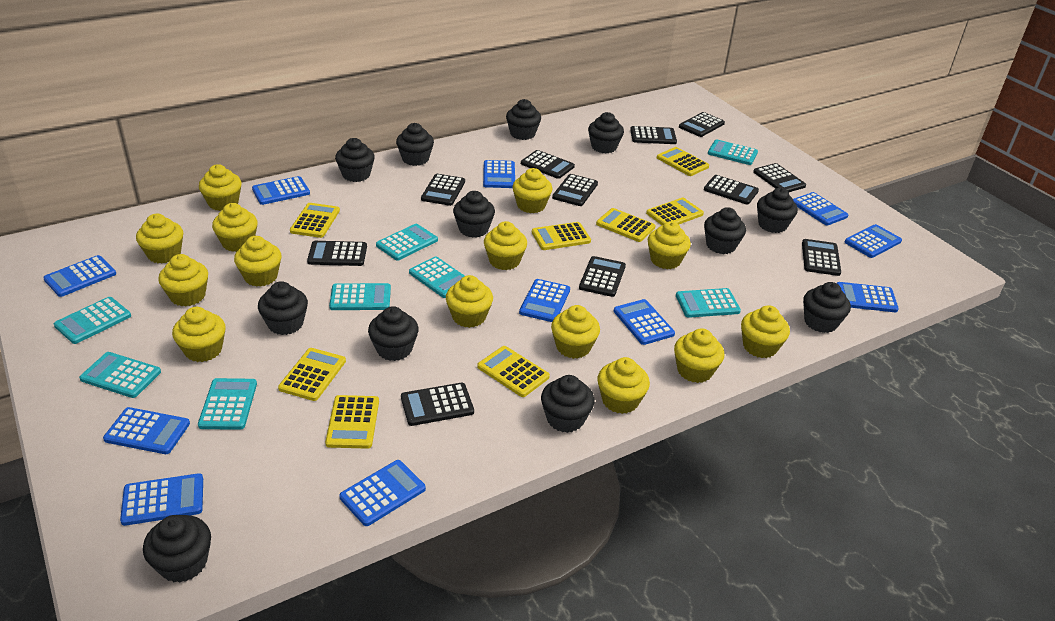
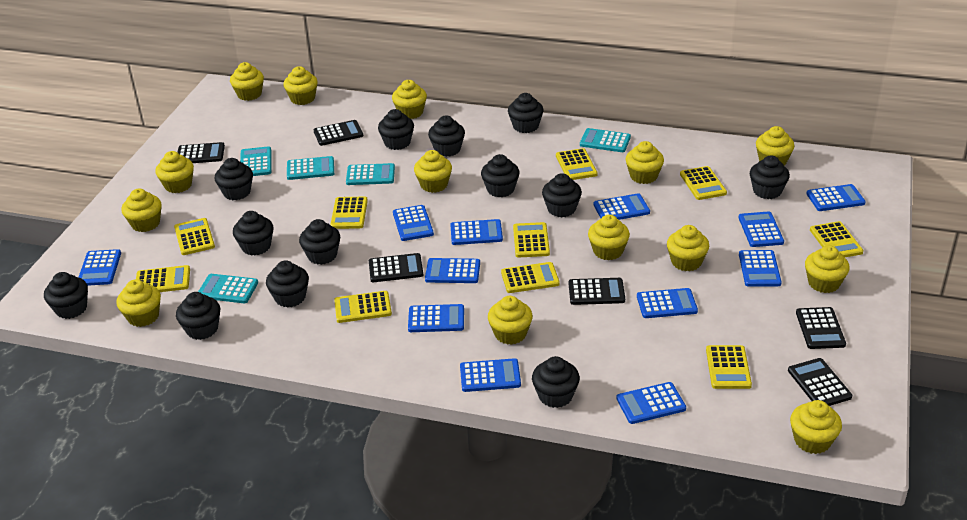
black calculator: 11 -> 6
black cupcake: 12 -> 13
blue calculator: 11 -> 12
turquoise calculator: 8 -> 5
yellow calculator: 8 -> 10

